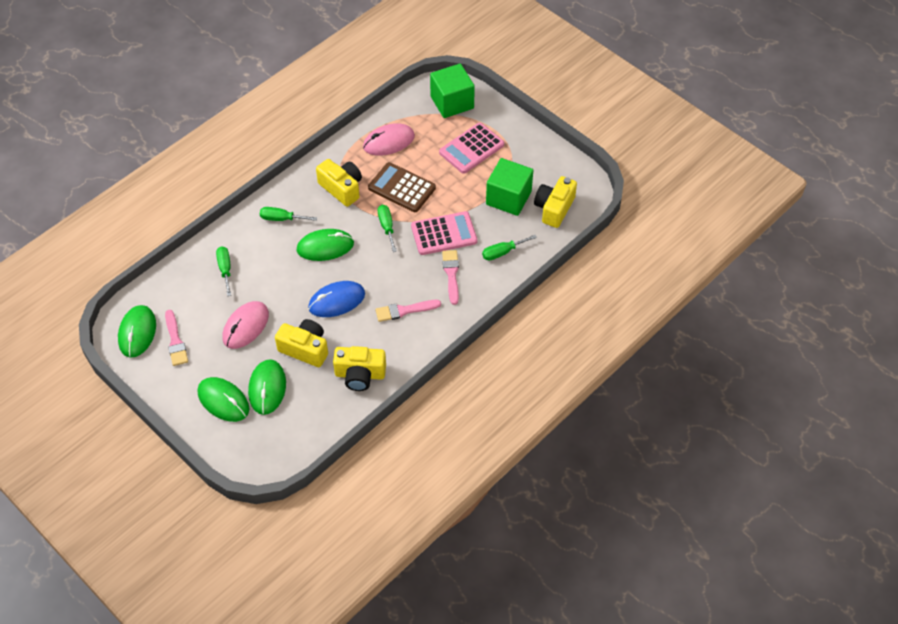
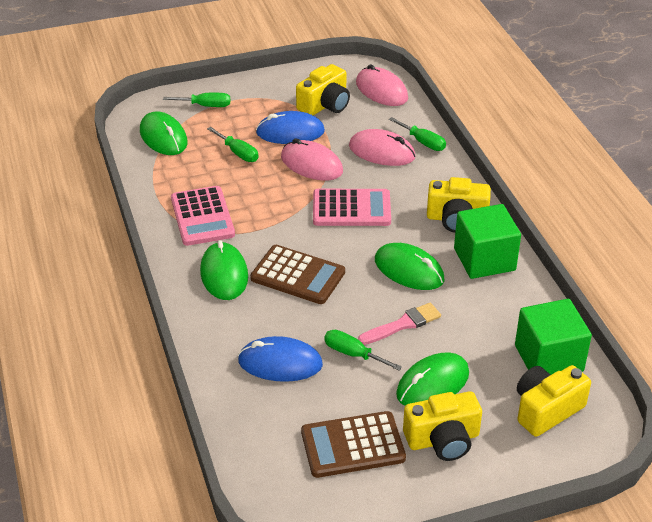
blue mouse: 1 -> 2
brown calculator: 1 -> 2
pink brush: 3 -> 1
pink mouse: 2 -> 3

